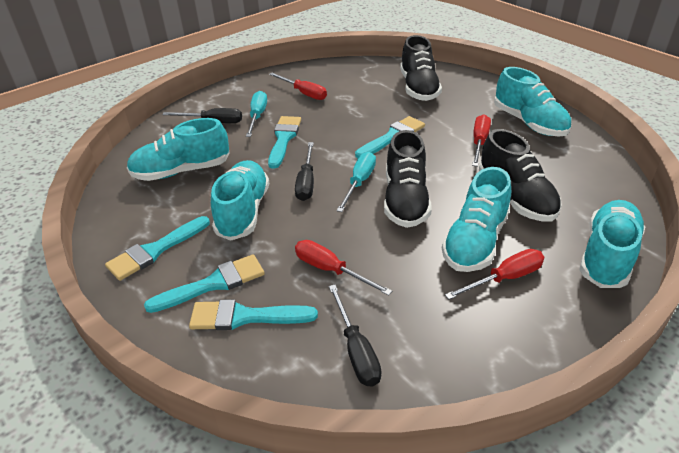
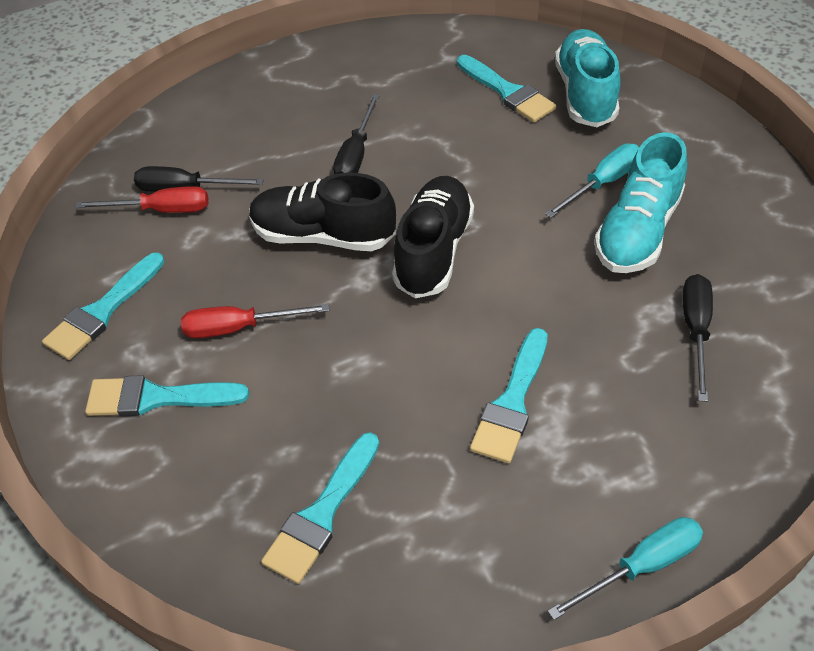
black shoe: 3 -> 2
red screwdriver: 4 -> 2
turquoise shoe: 5 -> 2

